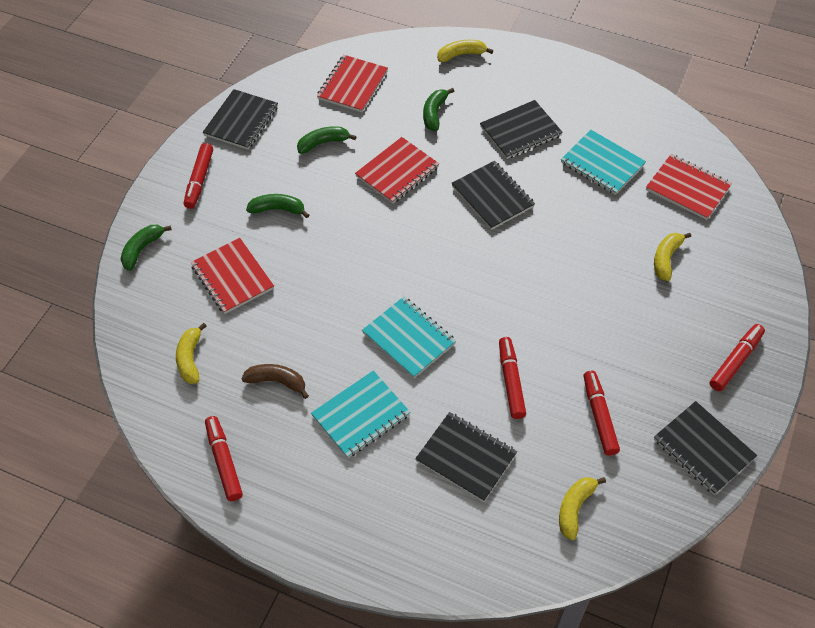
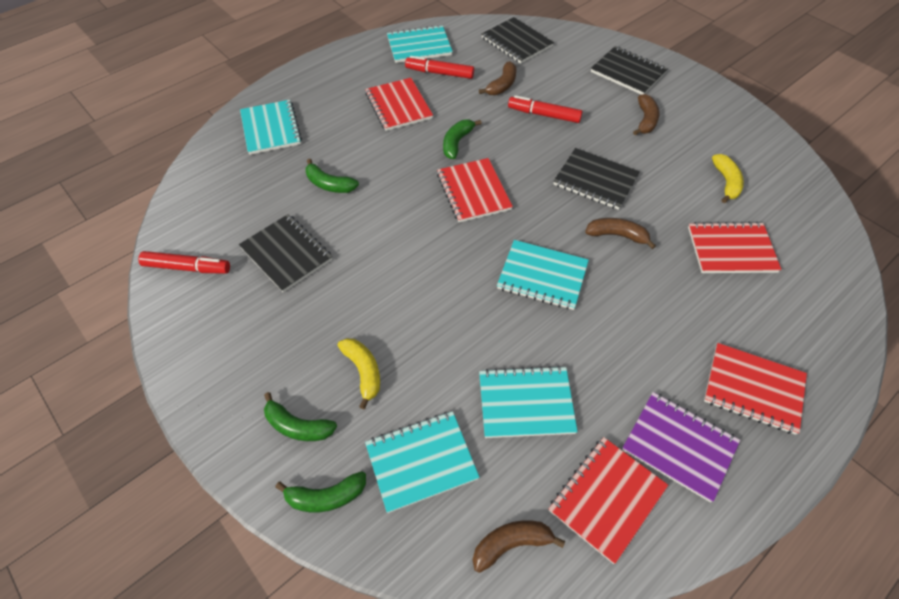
black notebook: 5 -> 4
brown banana: 1 -> 4
purple notebook: 0 -> 1
red marker: 5 -> 3
red notebook: 4 -> 5
turquoise notebook: 3 -> 5
yellow banana: 4 -> 2

